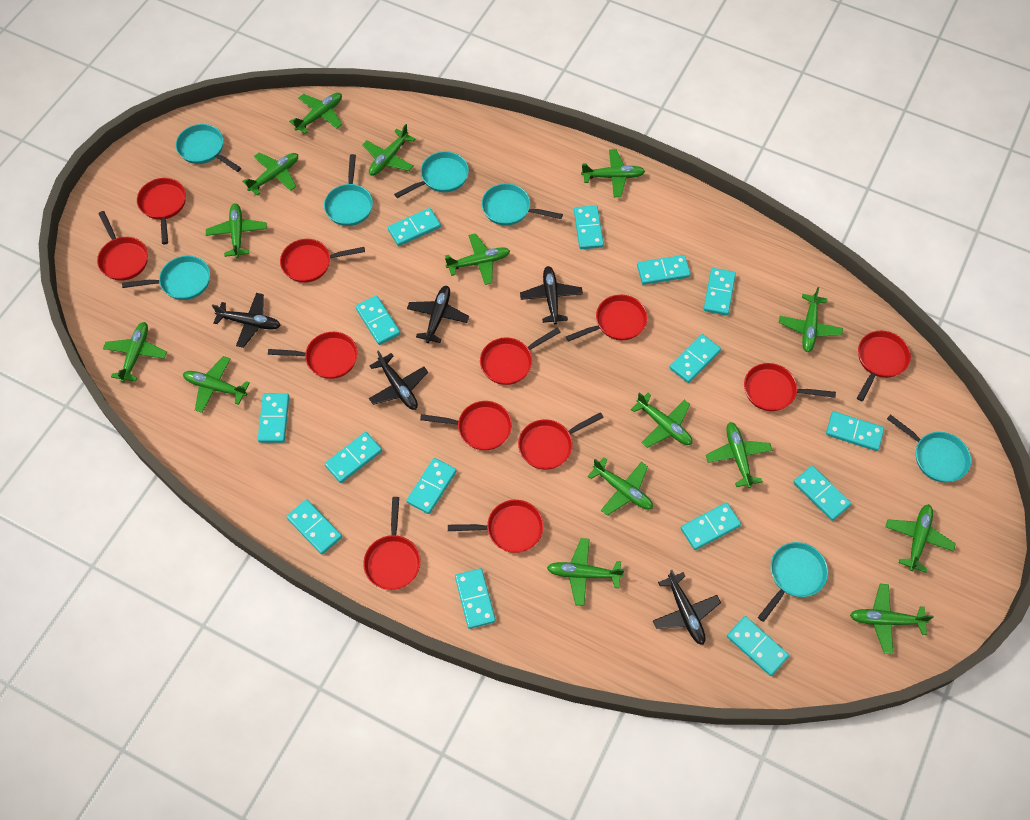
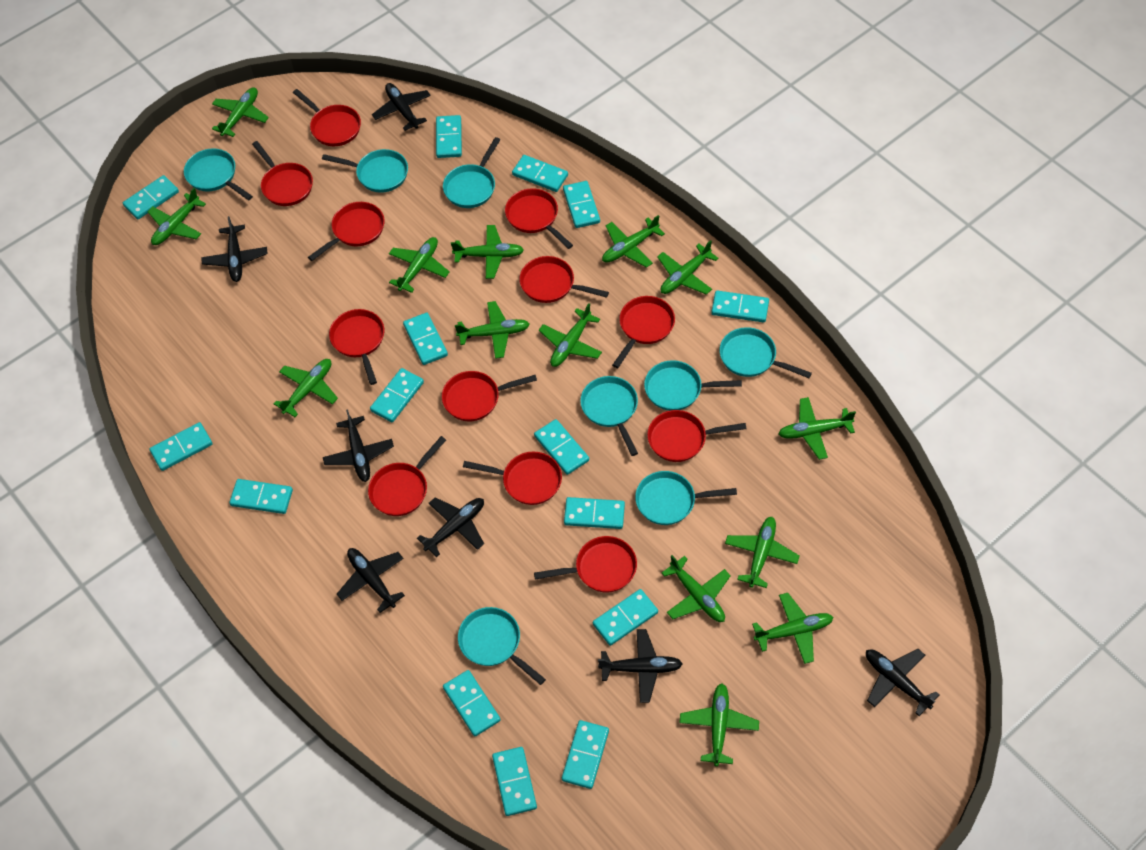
black plane: 5 -> 7
green plane: 15 -> 14
turquoise pan: 7 -> 8

